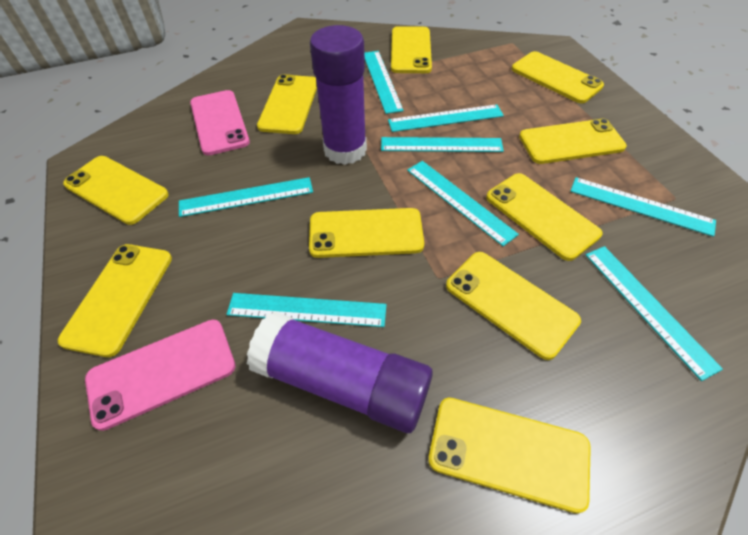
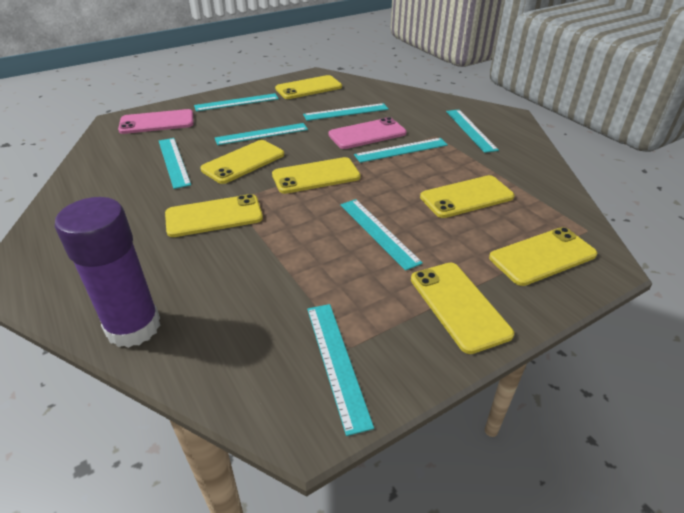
purple glue stick: 2 -> 1
yellow phone: 10 -> 7

